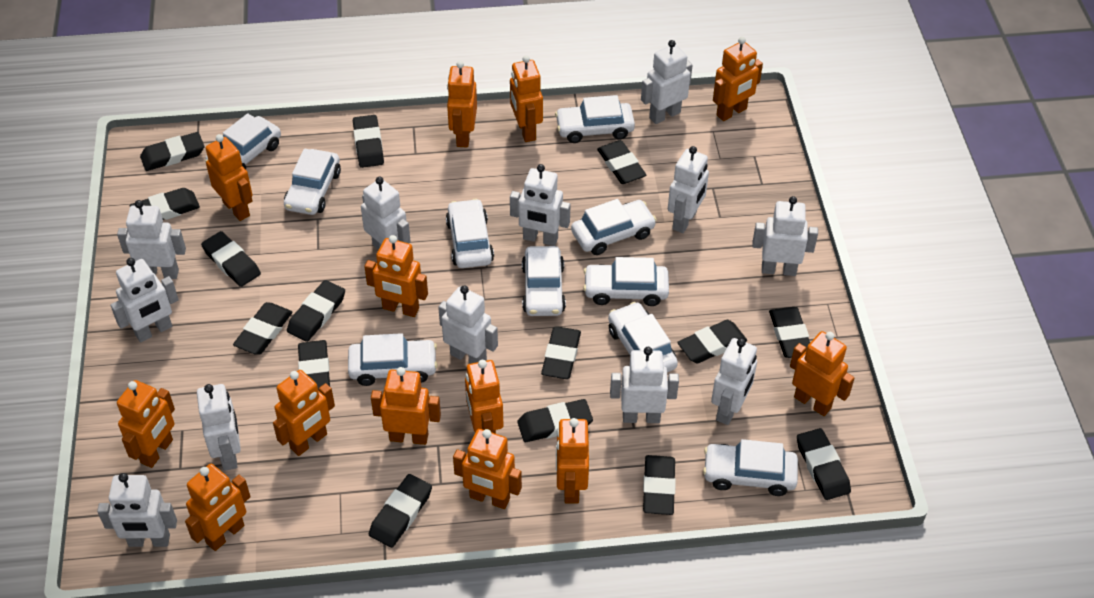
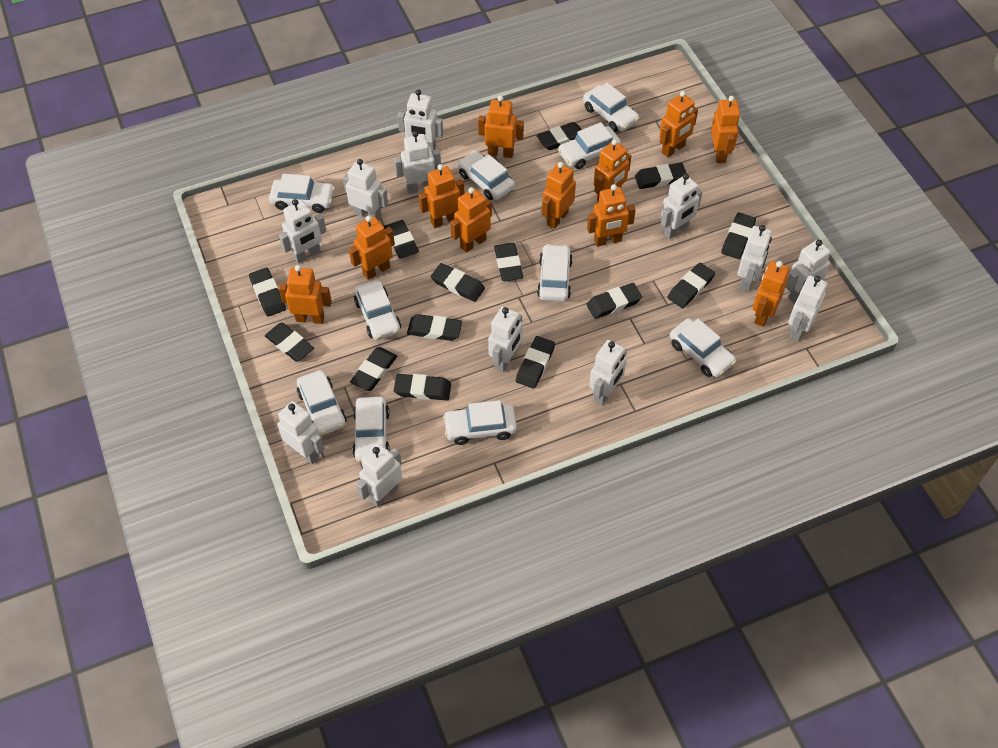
black eraser: 15 -> 14
orange robot: 13 -> 11

